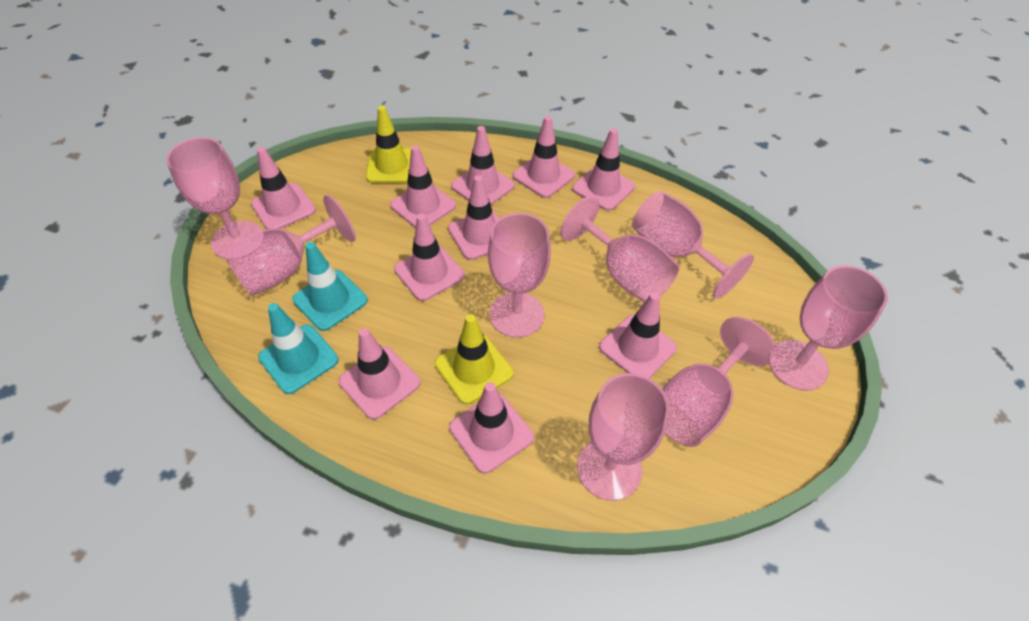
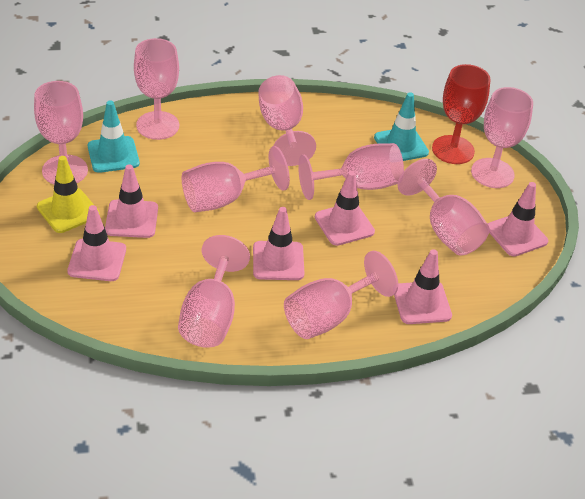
pink goblet: 8 -> 9
pink traffic cone: 10 -> 6
red goblet: 0 -> 1
yellow traffic cone: 2 -> 1

